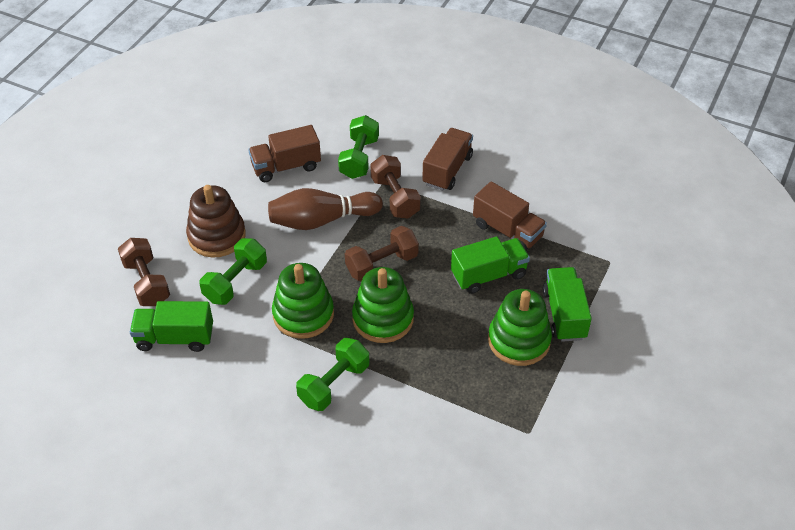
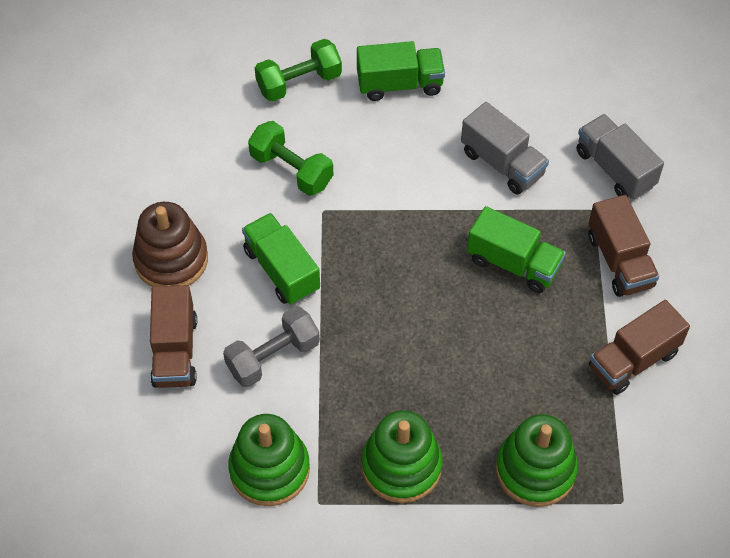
brown bowling pin: 1 -> 0
brown dumbbell: 3 -> 0
green dumbbell: 3 -> 2
grey dumbbell: 0 -> 1
grey truck: 0 -> 2

